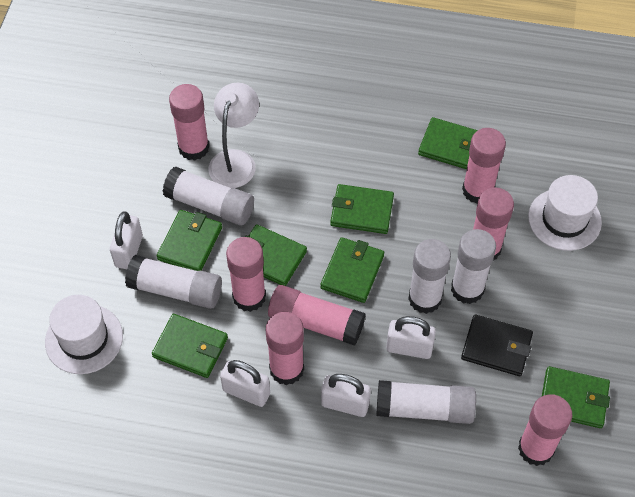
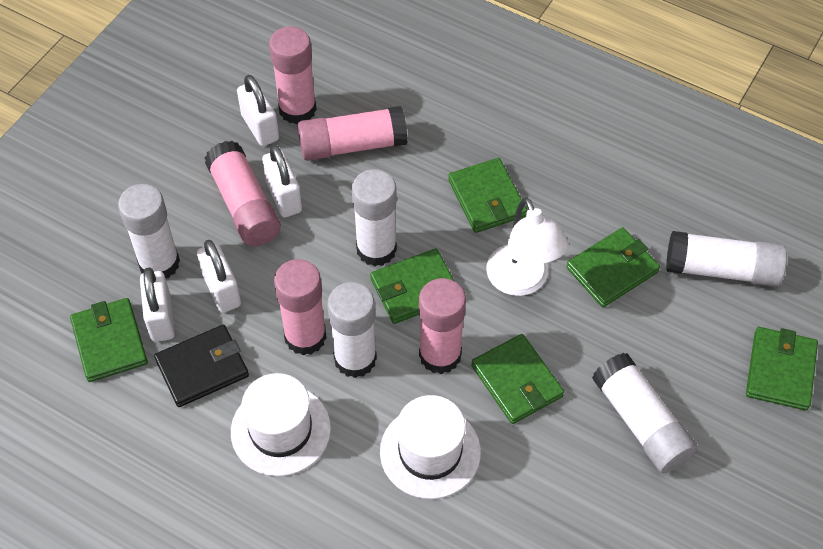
green wallet: 7 -> 6
pink glue stick: 7 -> 5

